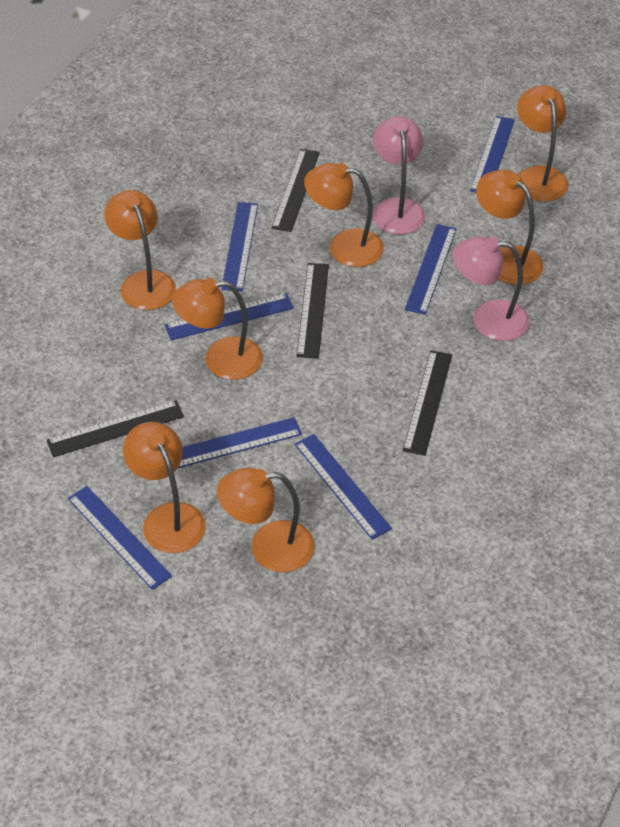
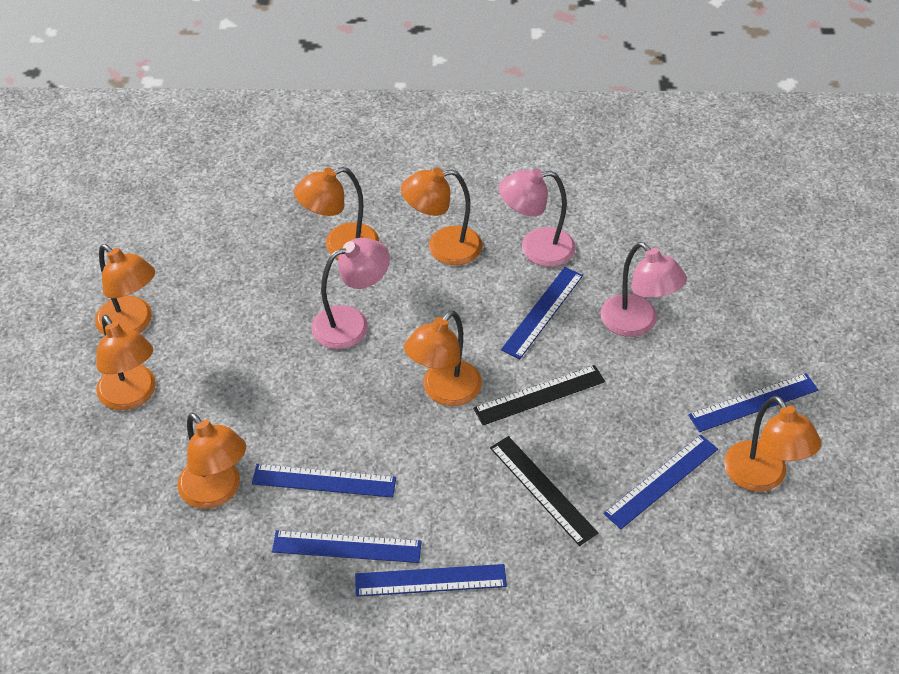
black ruler: 4 -> 2
blue ruler: 7 -> 6
pink lamp: 2 -> 3

